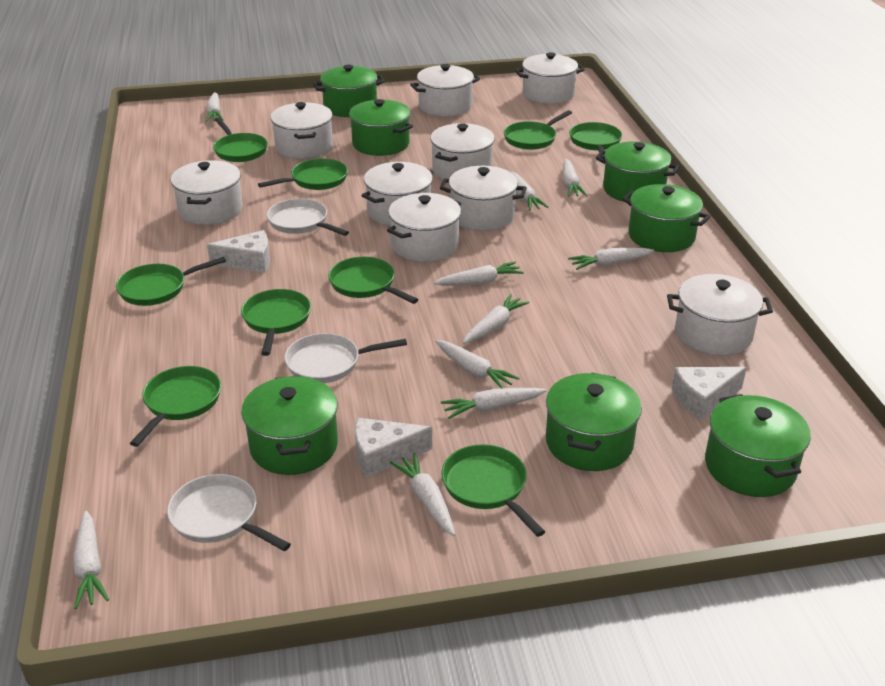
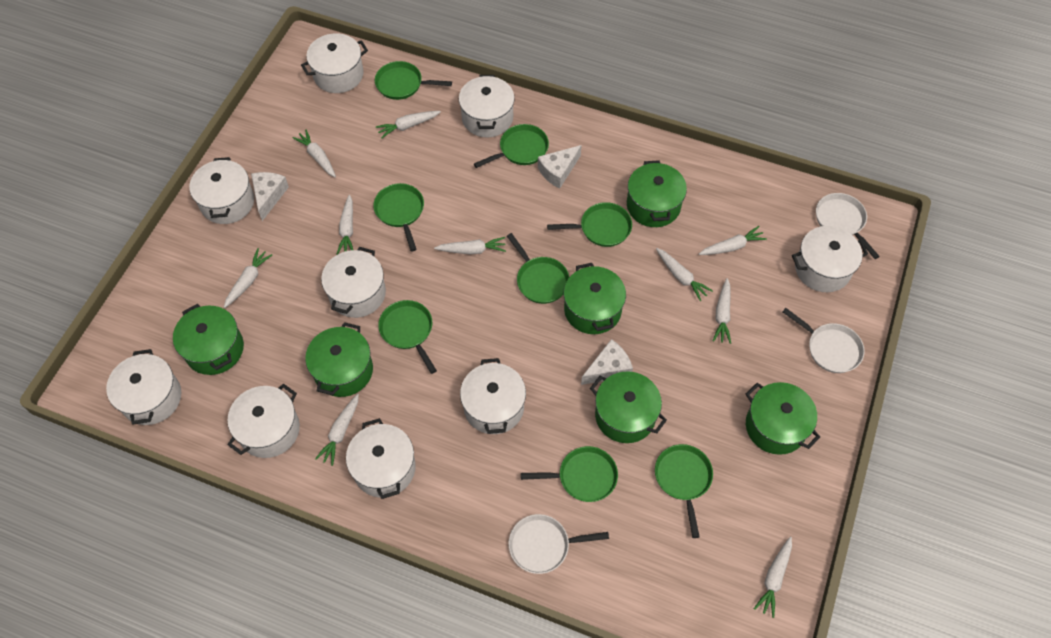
green pan: 9 -> 8
green pot: 7 -> 6

